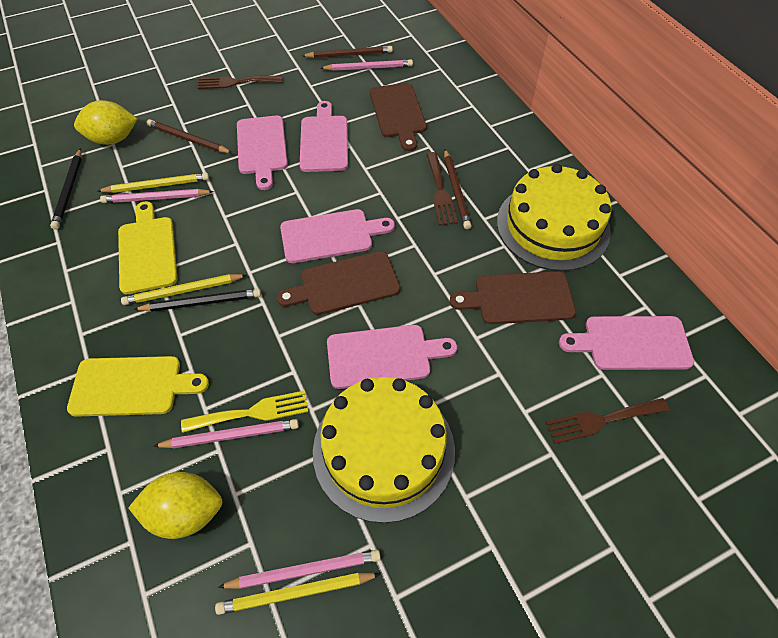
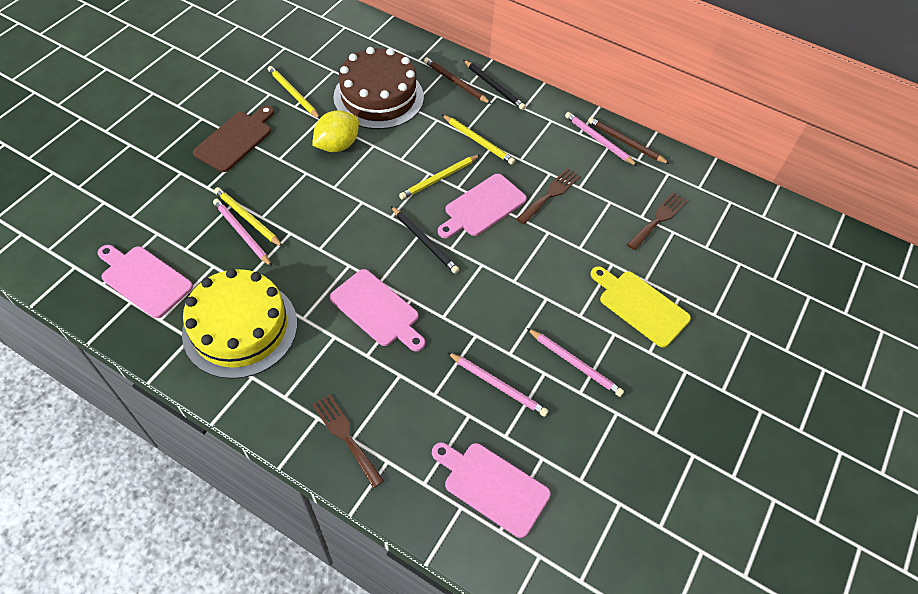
brown cake: 0 -> 1
brown cutting board: 3 -> 1
brown pencil: 3 -> 2
pink cutting board: 5 -> 4
yellow cake: 2 -> 1
yellow cutting board: 2 -> 1
yellow fork: 1 -> 0
yellow lemon: 2 -> 1
yellow pencil: 3 -> 4

